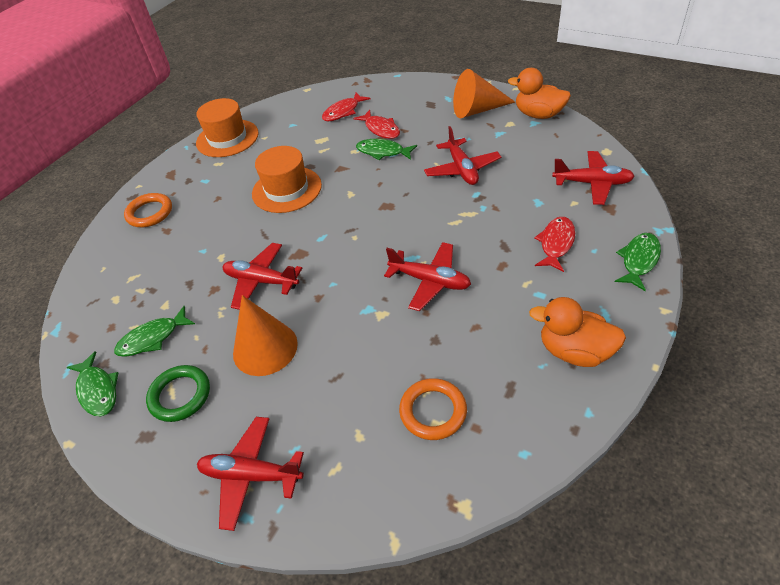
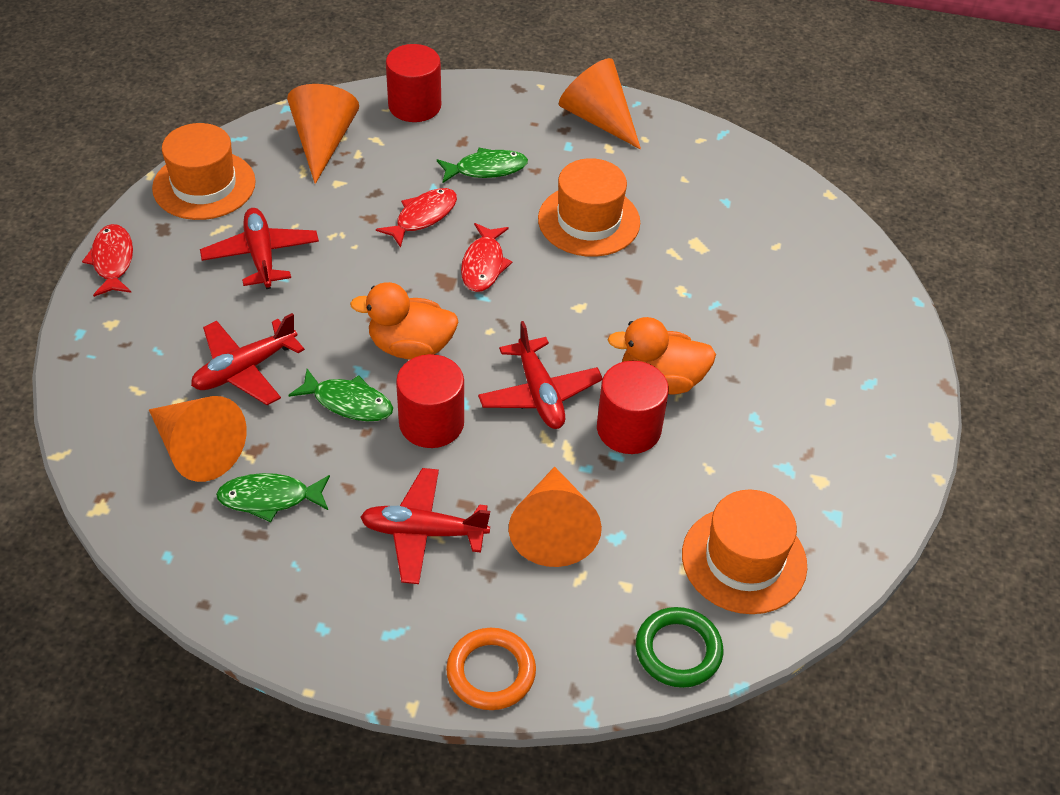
green fish: 4 -> 3
orange cone: 2 -> 4
orange hat: 2 -> 3
orange ring: 2 -> 1
red cylinder: 0 -> 3
red plane: 5 -> 4

